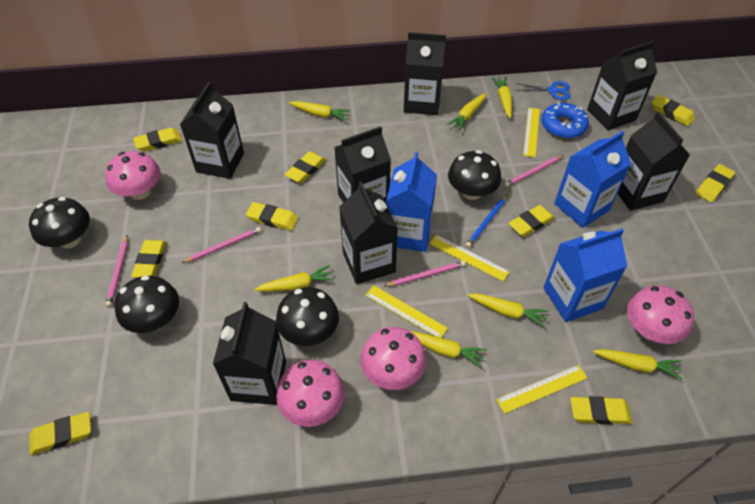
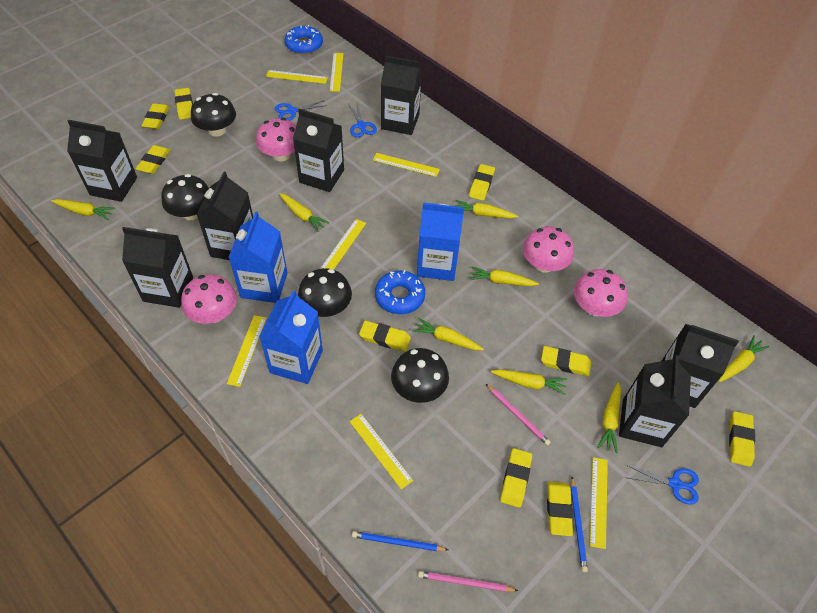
blue donut: 1 -> 2
blue pencil: 1 -> 2
blue scissors: 1 -> 3
pink pencil: 4 -> 2
yellow carrot: 7 -> 8
yellow ruler: 4 -> 7

